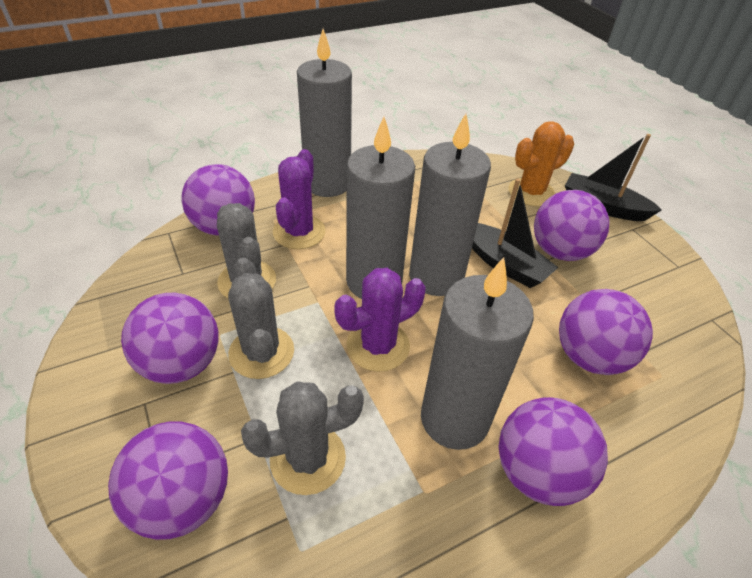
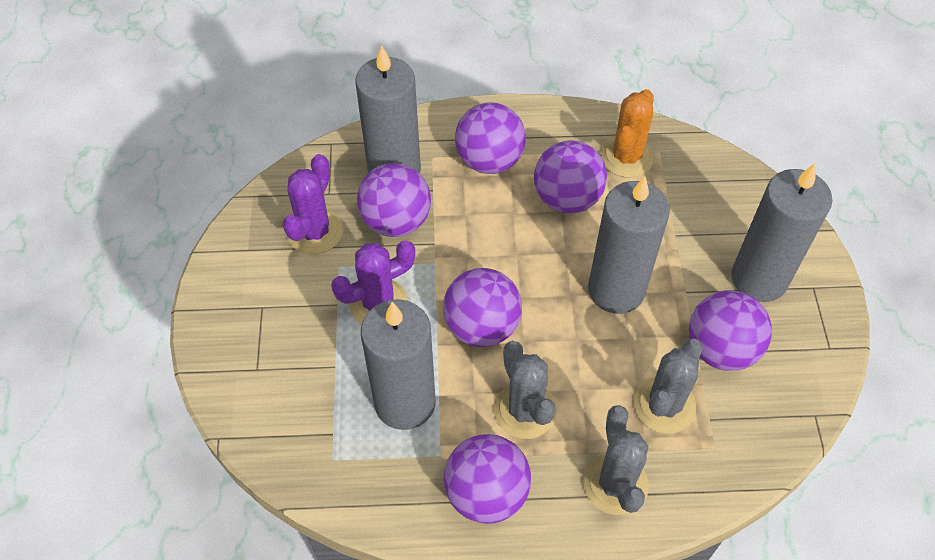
black boat: 2 -> 0

